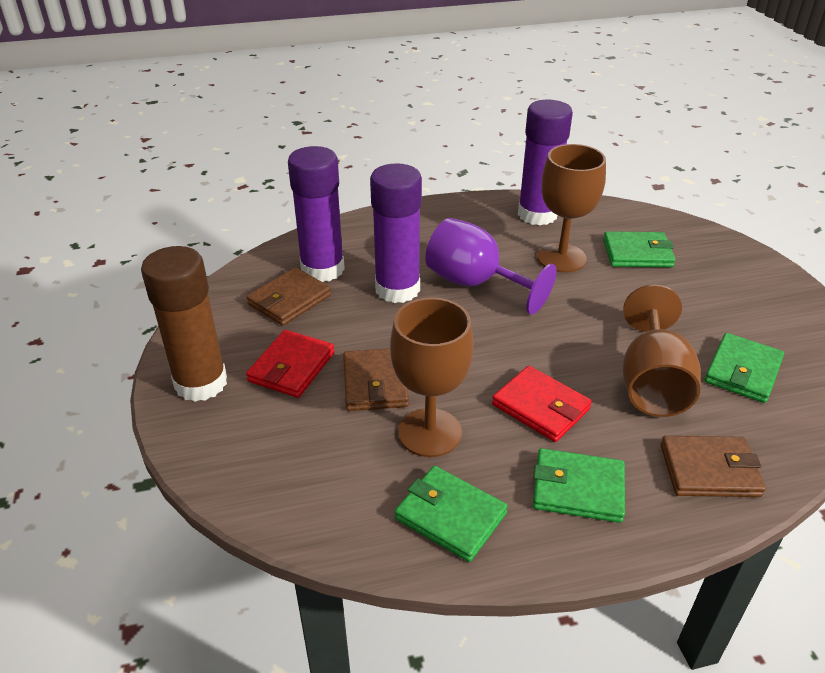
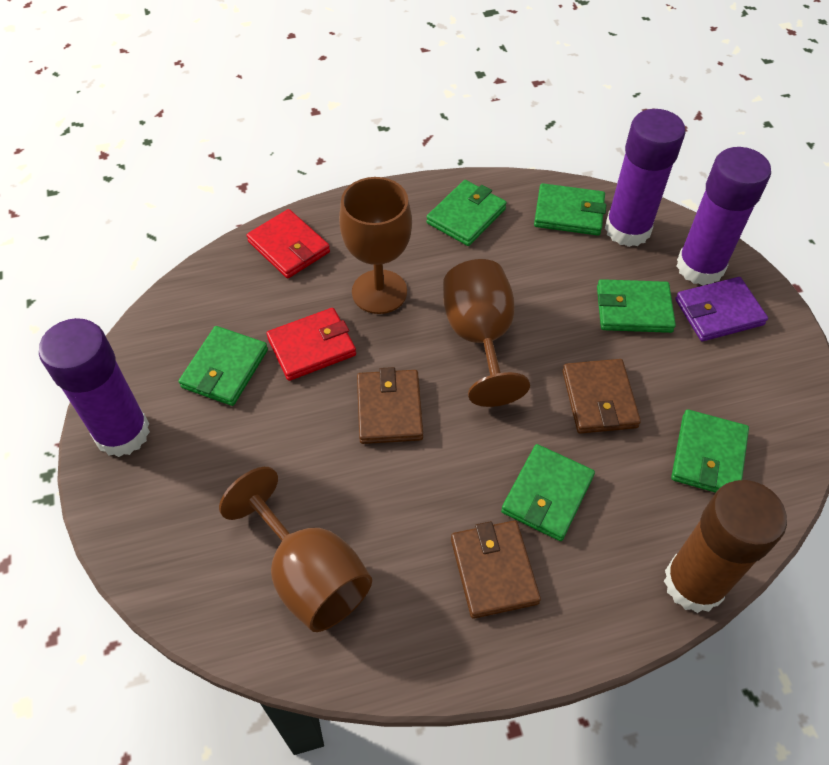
green wallet: 4 -> 6
purple goblet: 1 -> 0
purple wallet: 0 -> 1

